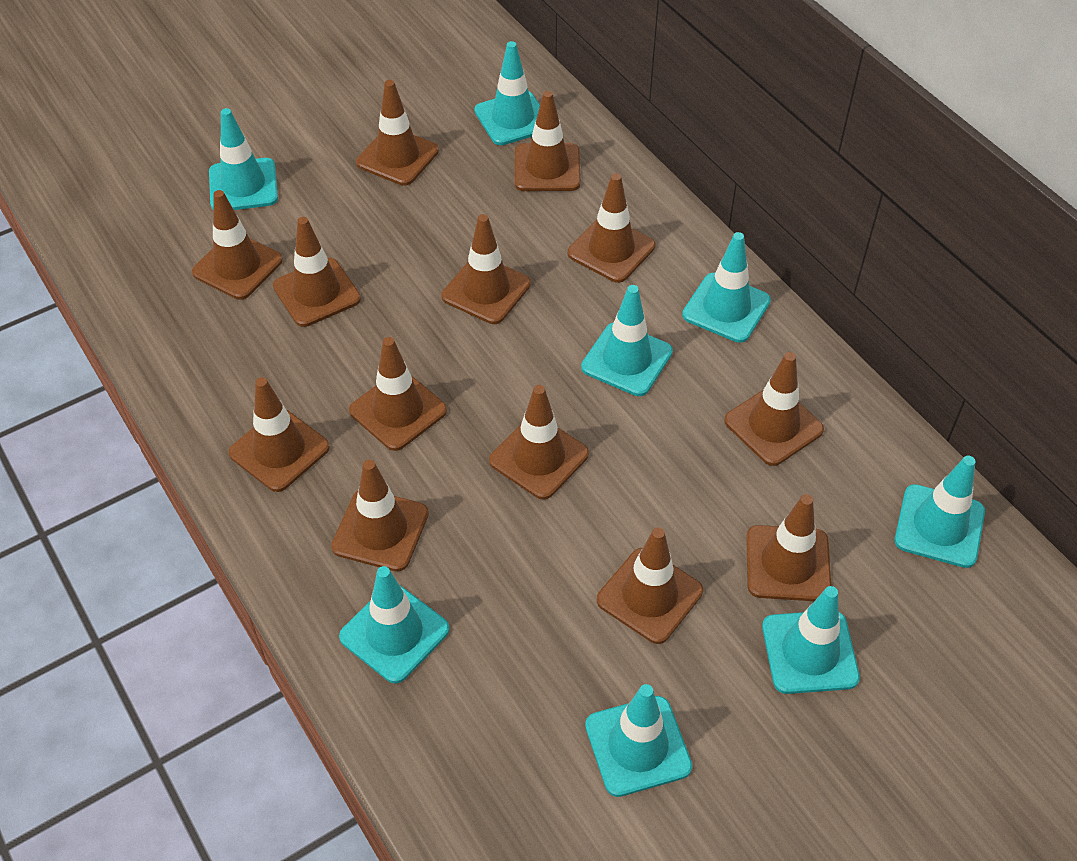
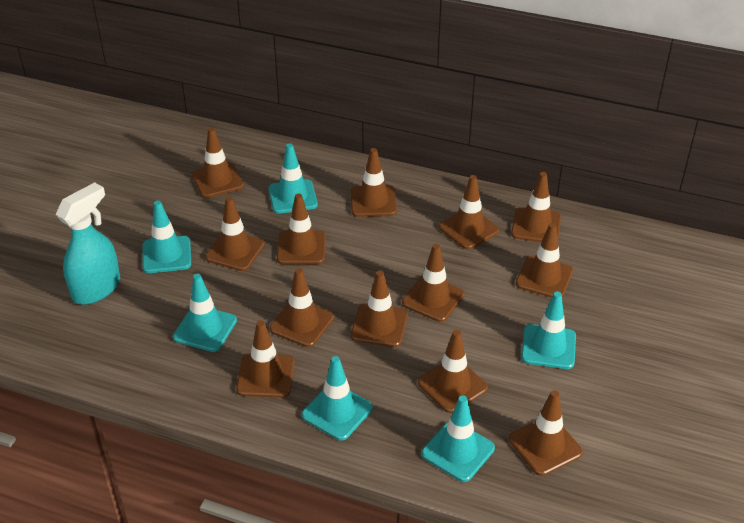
turquoise spray bottle: 0 -> 1
turquoise traffic cone: 8 -> 6

